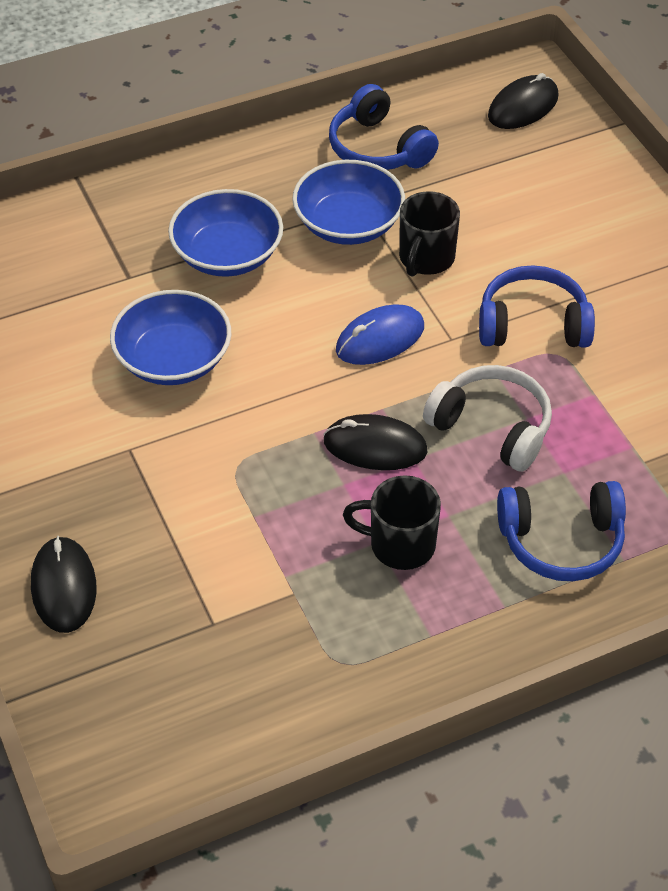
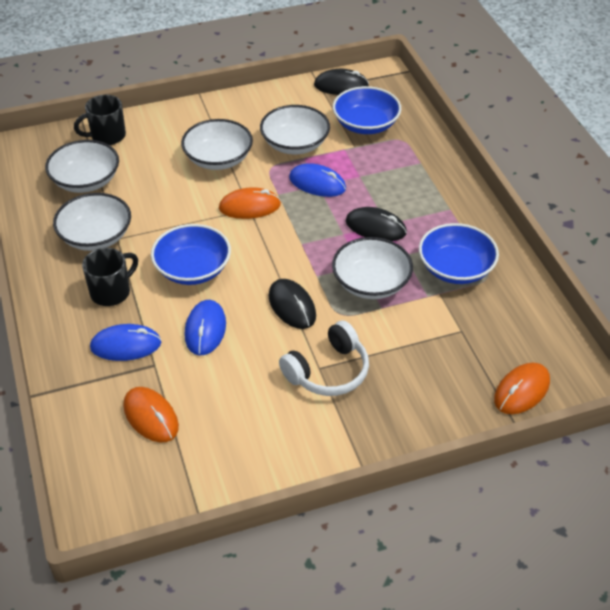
blue headphones: 3 -> 0
blue mouse: 1 -> 3
orange mouse: 0 -> 3
white bowl: 0 -> 5

